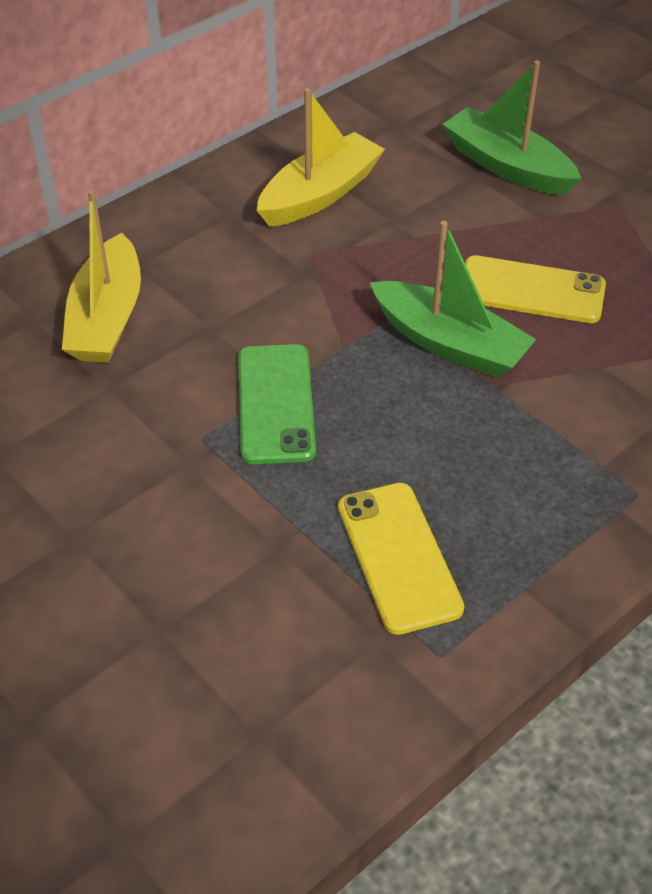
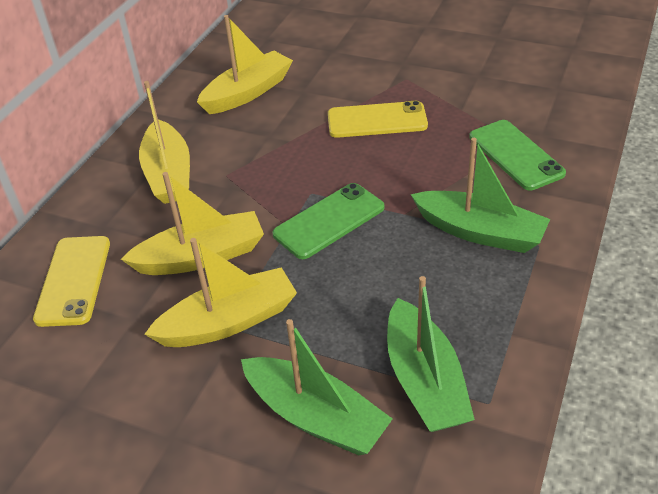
green boat: 2 -> 3
green phone: 1 -> 2
yellow boat: 2 -> 4

